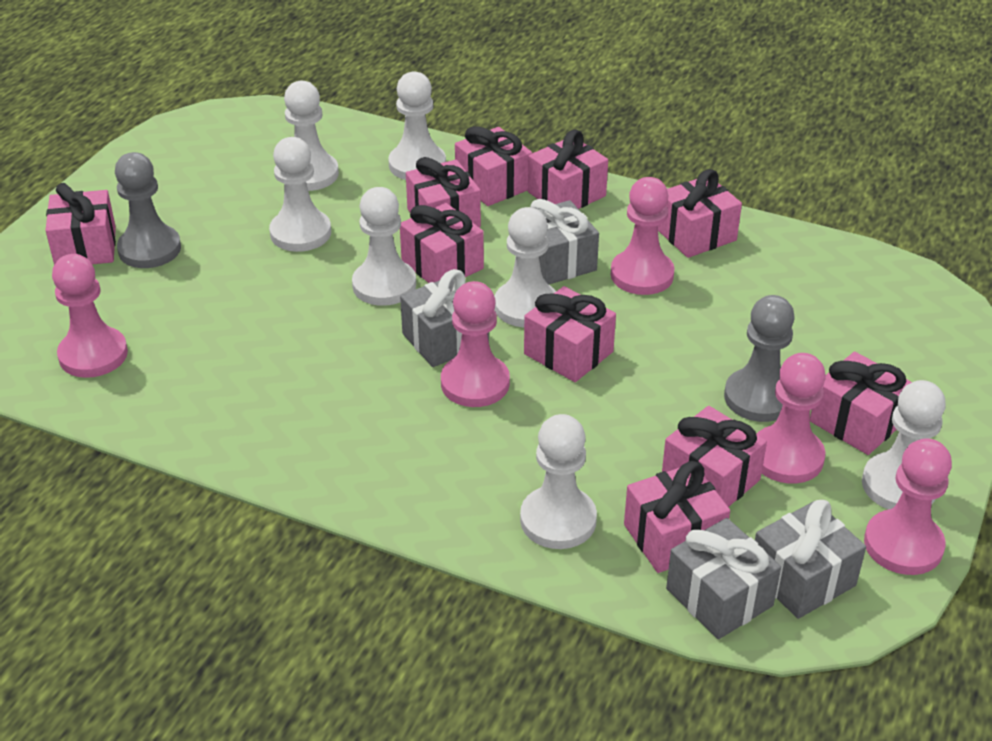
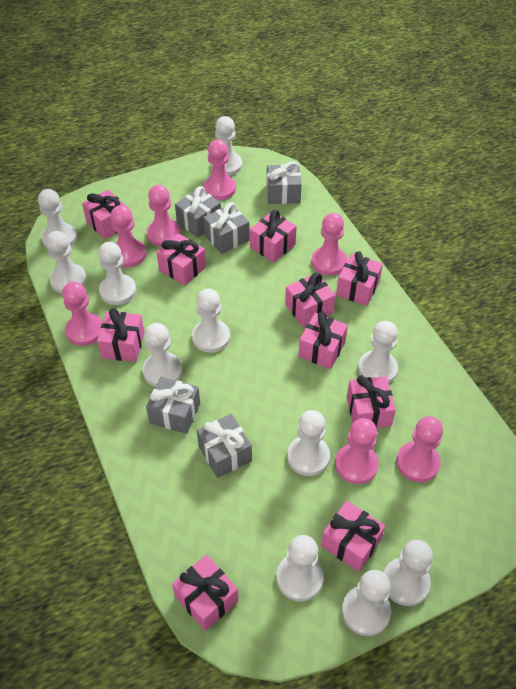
grey gift: 4 -> 5
grey pawn: 2 -> 0
pink pawn: 5 -> 7
white pawn: 7 -> 11

